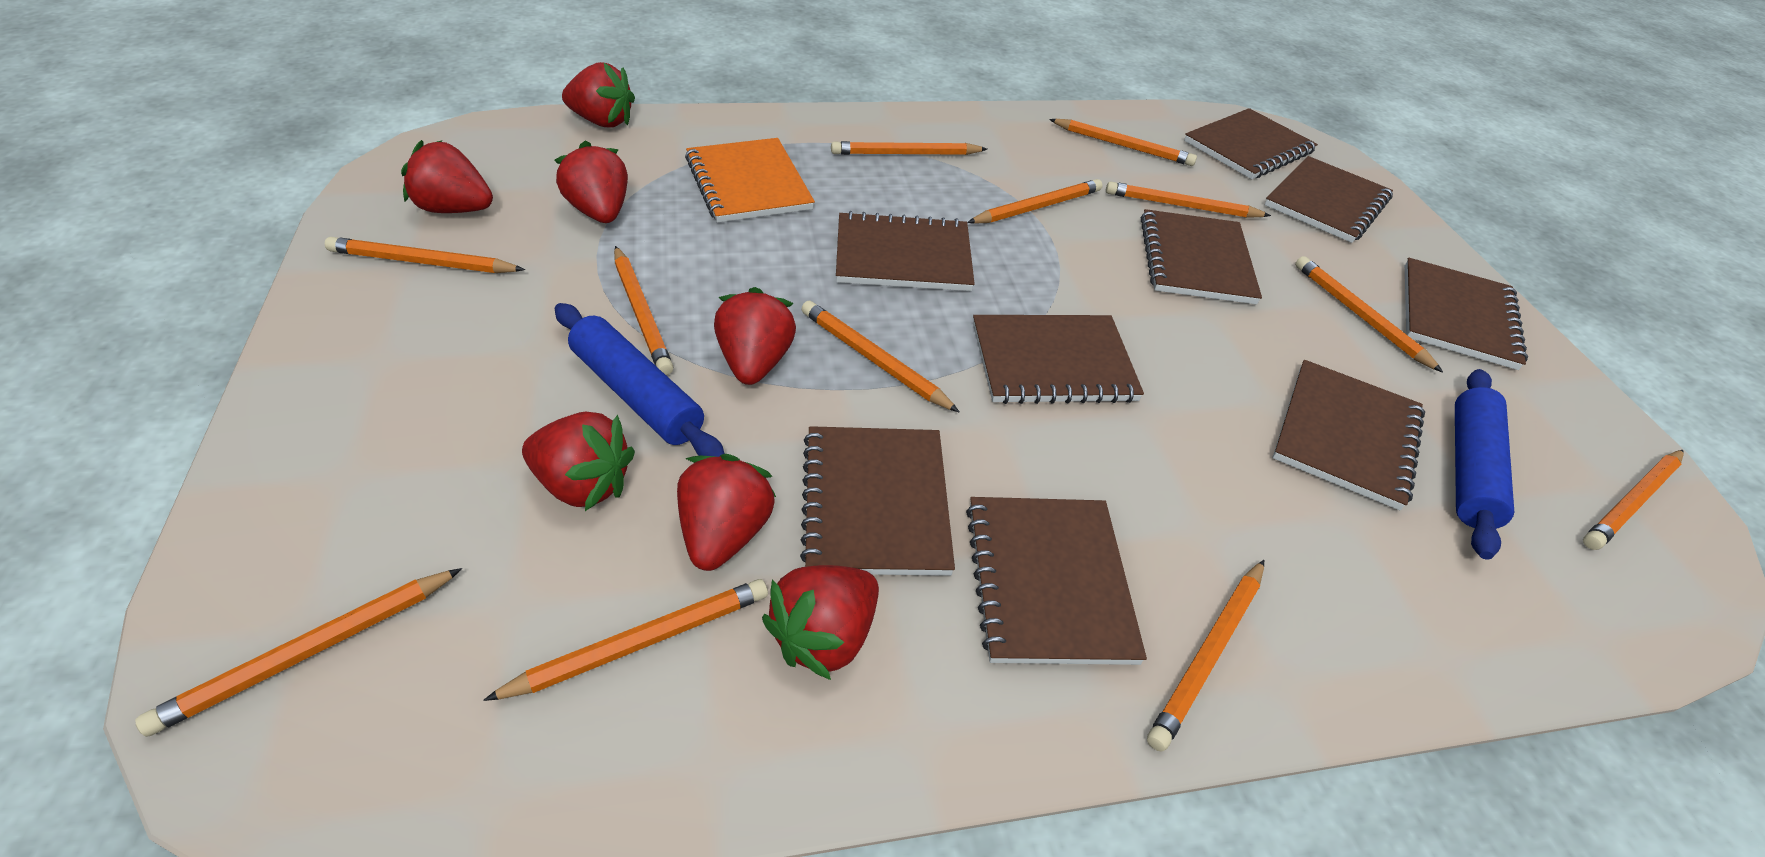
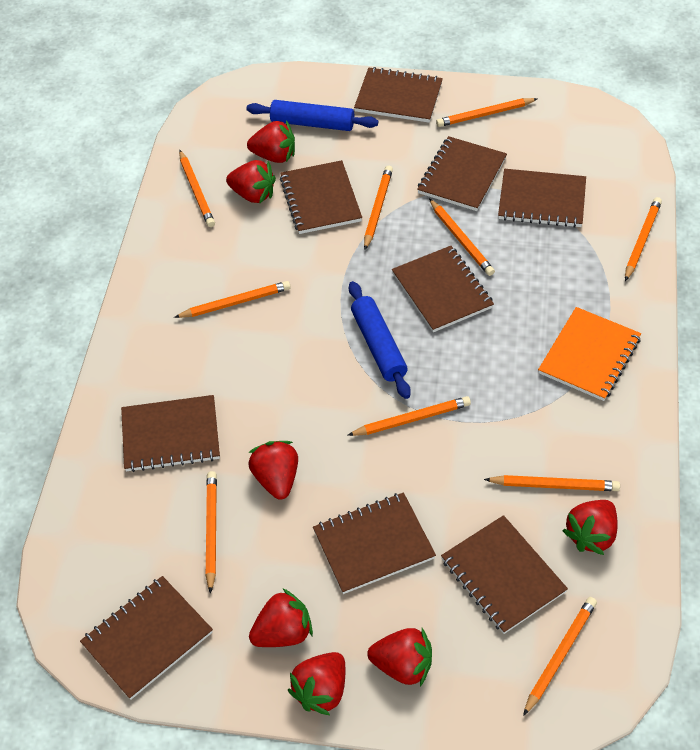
orange pencil: 12 -> 10

